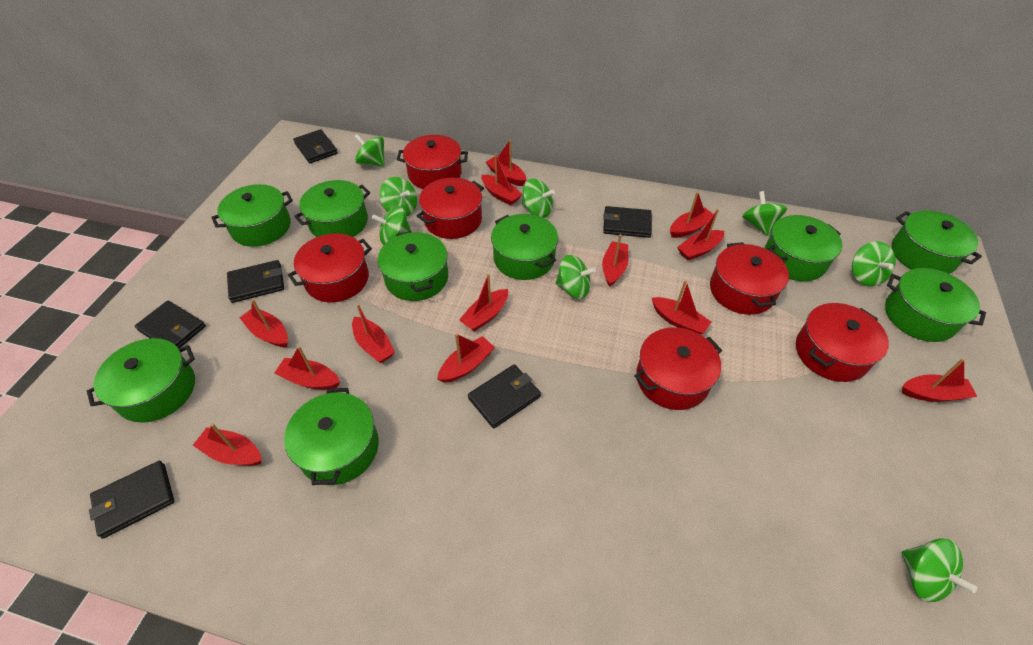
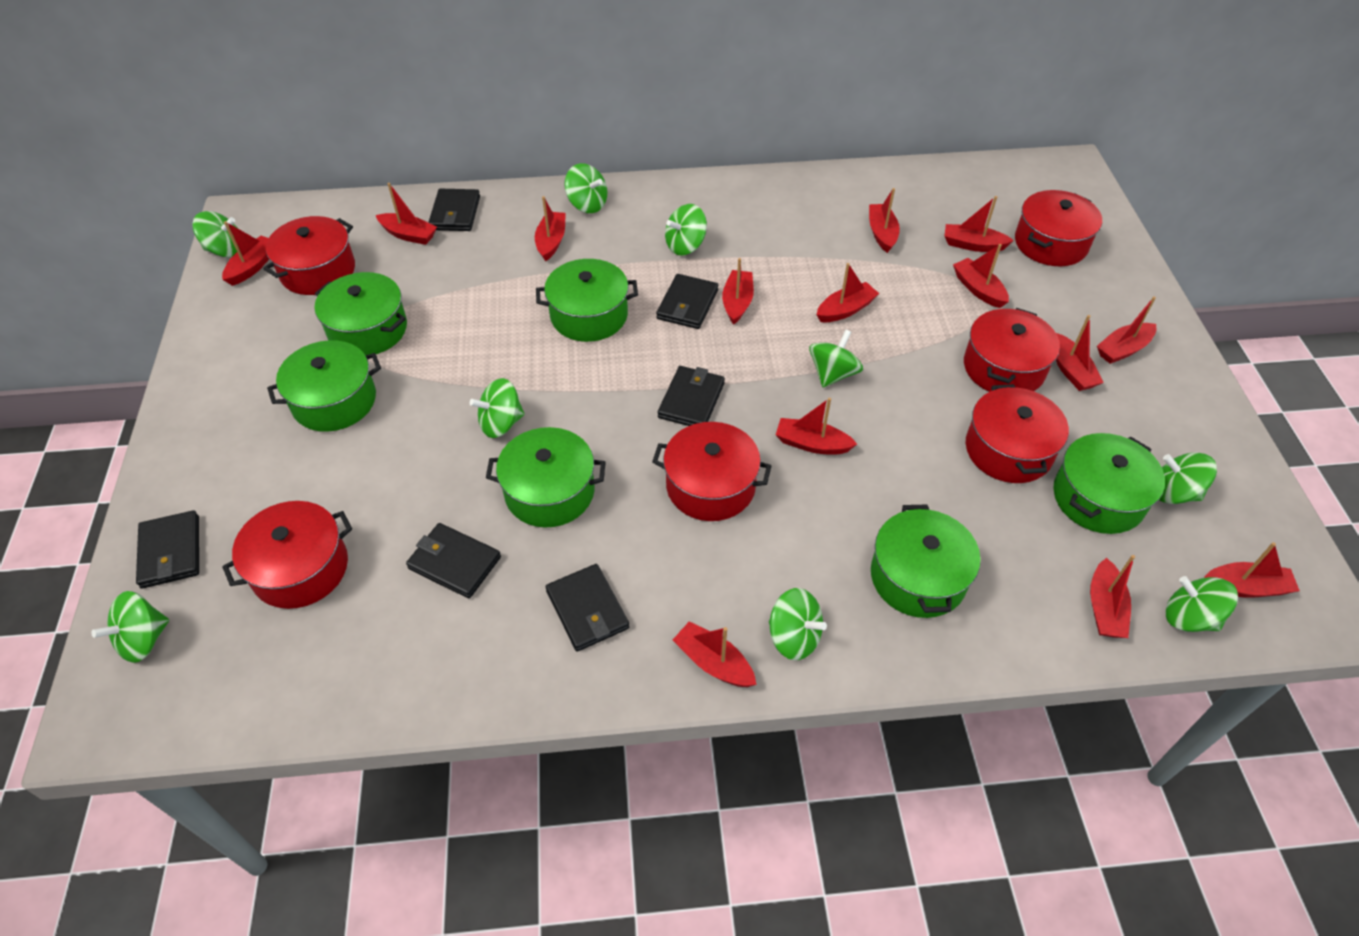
green pot: 9 -> 6
green spinning top: 8 -> 9
red boat: 13 -> 14

